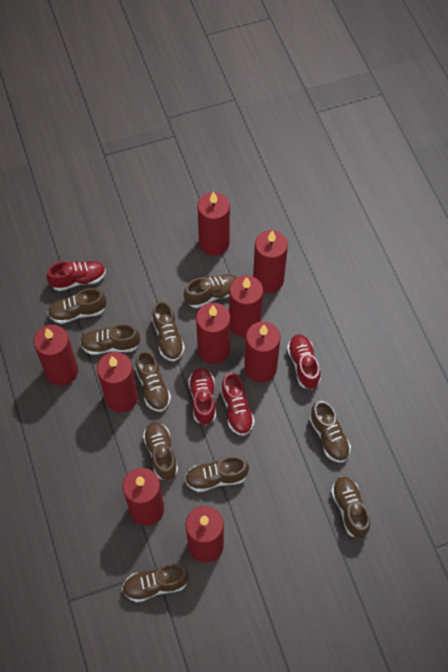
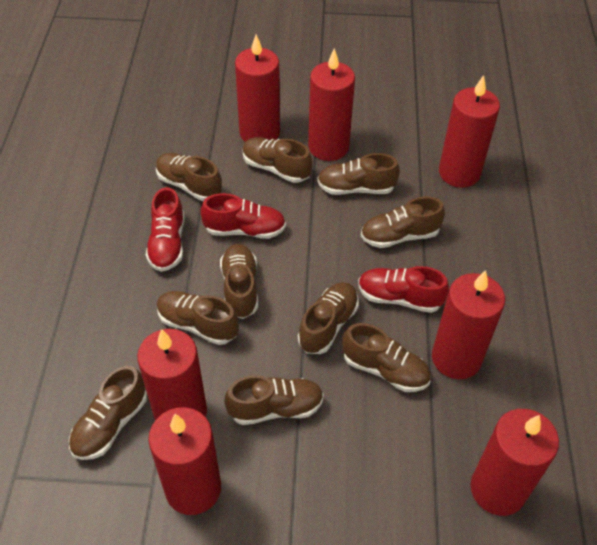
red candle: 9 -> 7
red shoe: 4 -> 3

